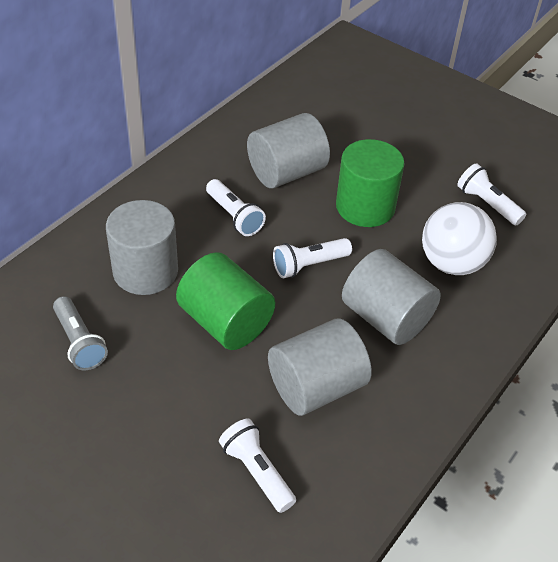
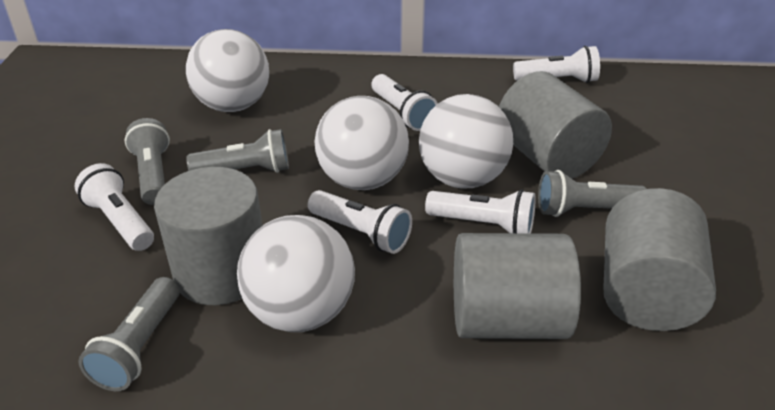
green cylinder: 2 -> 0
grey flashlight: 1 -> 4
white ball: 1 -> 4
white flashlight: 4 -> 5

